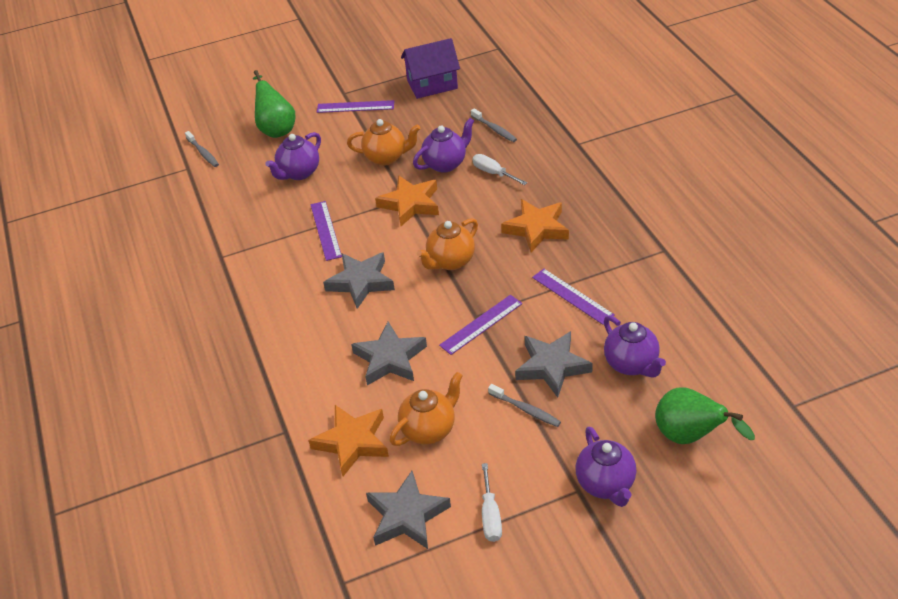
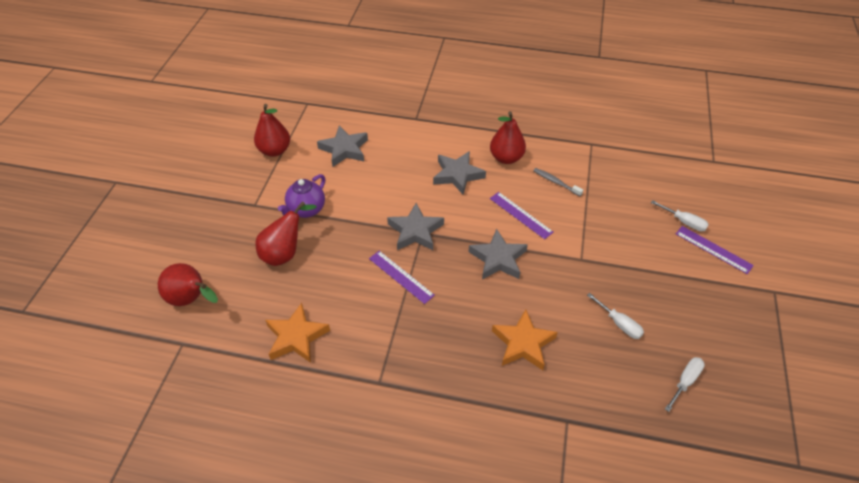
green pear: 2 -> 0
grey toothbrush: 3 -> 1
orange star: 3 -> 2
orange teapot: 3 -> 0
purple house: 1 -> 0
purple ruler: 4 -> 3
purple teapot: 4 -> 1
red pear: 0 -> 4
white screwdriver: 2 -> 3

